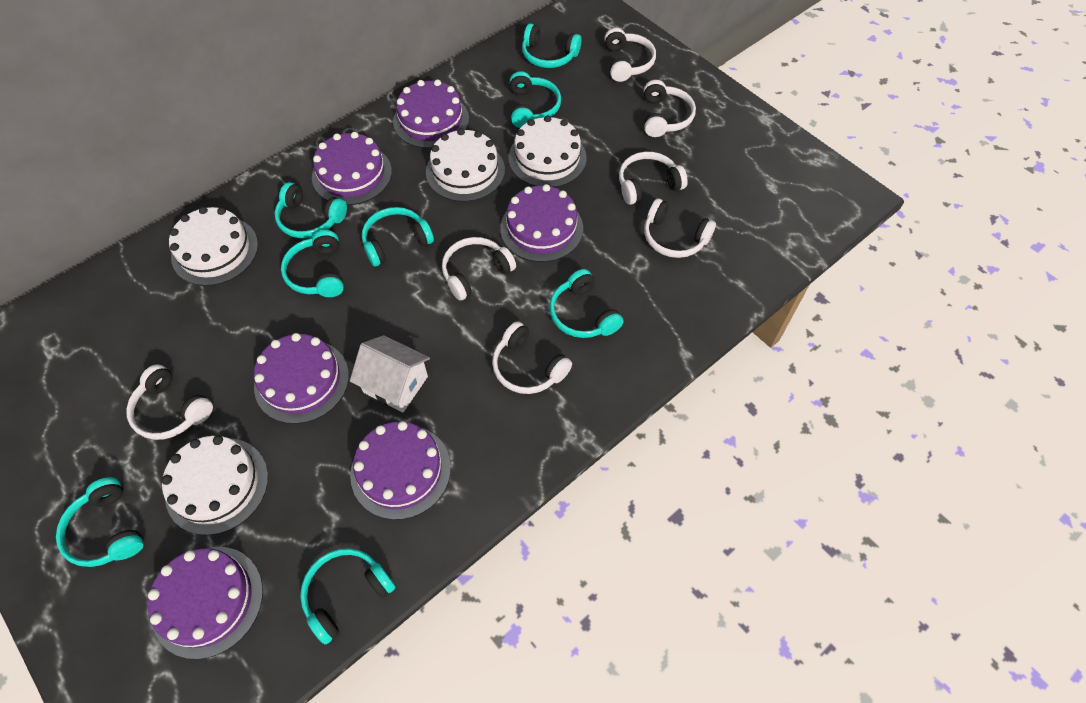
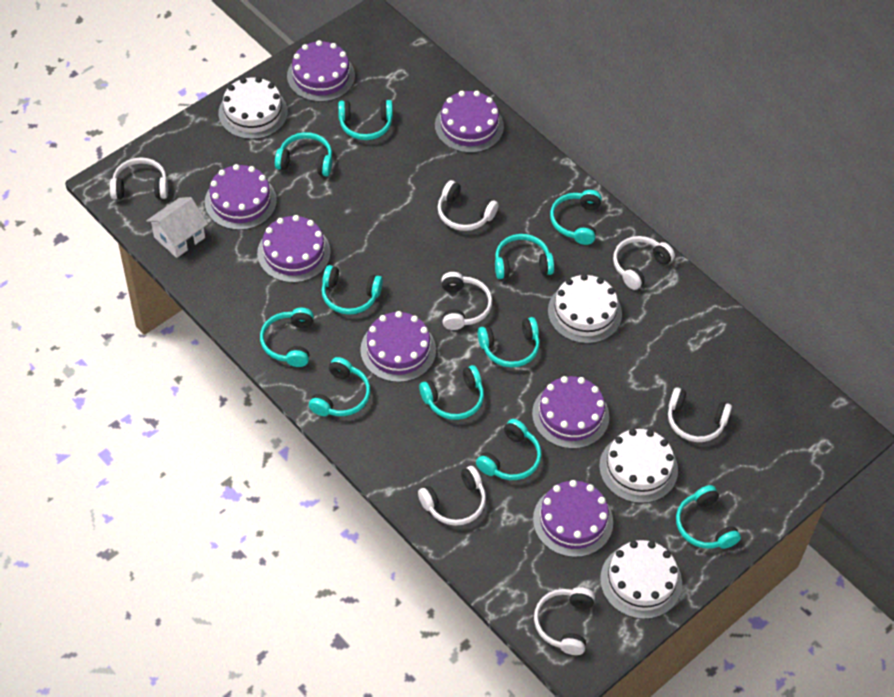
purple cake: 6 -> 7
turquoise headphones: 8 -> 11

